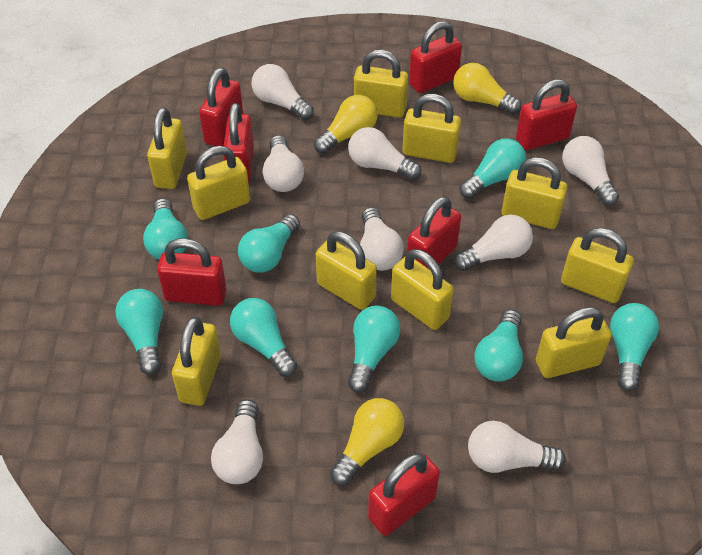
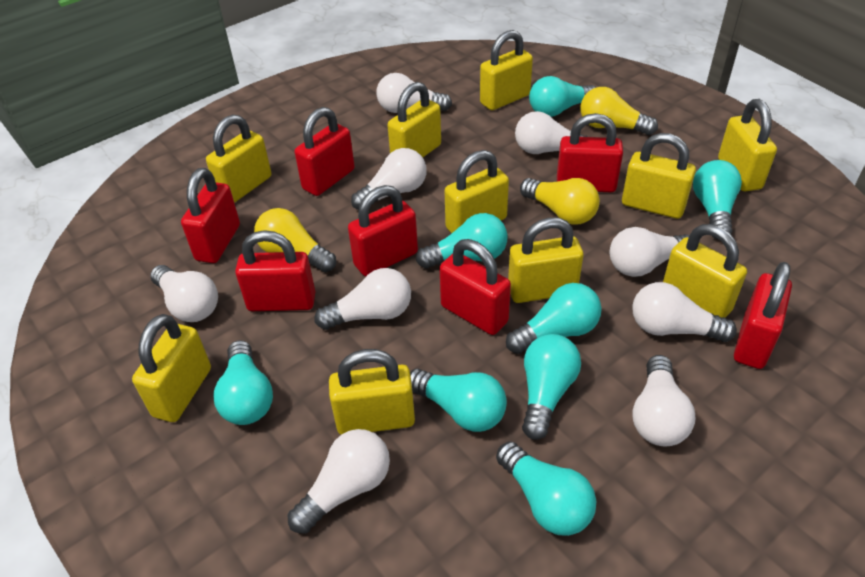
white light bulb: 8 -> 9

